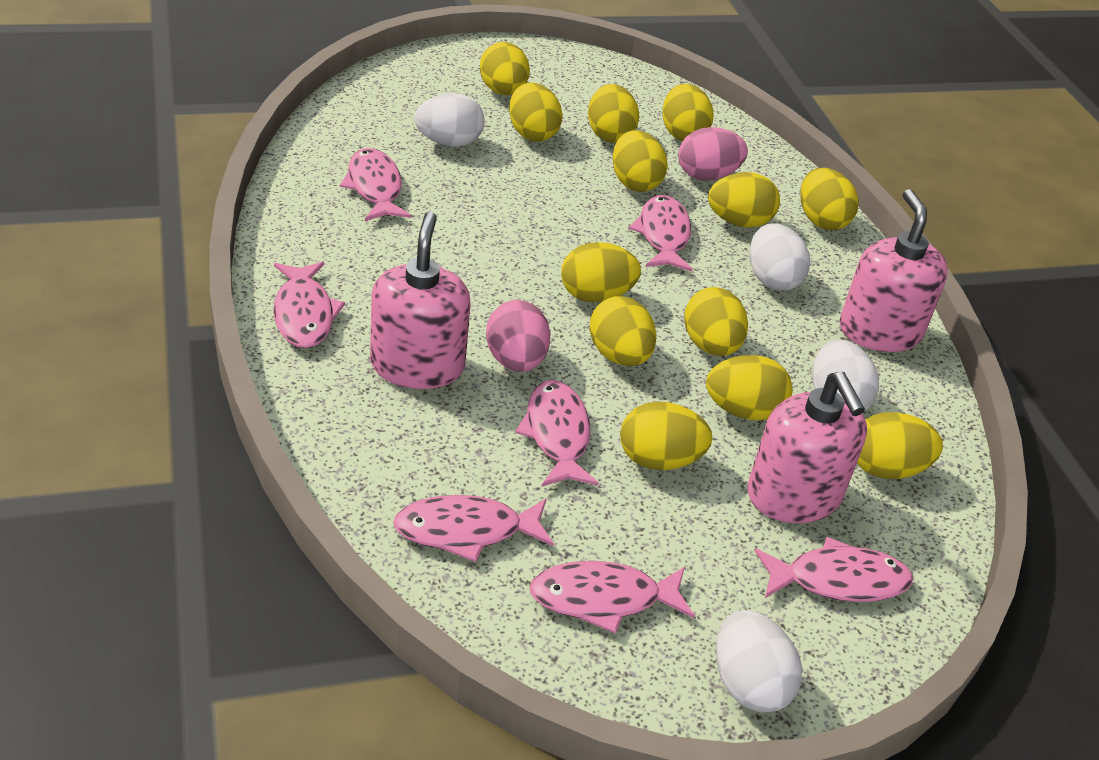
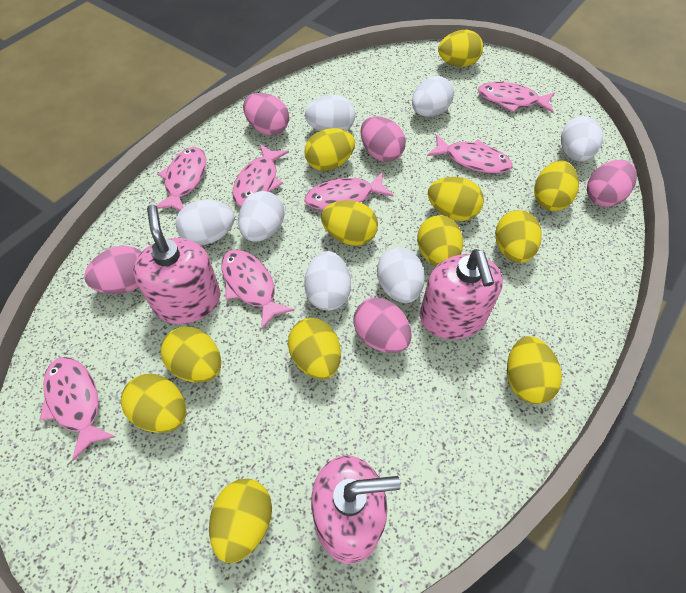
pink egg: 2 -> 5
white egg: 4 -> 7
yellow egg: 13 -> 12

